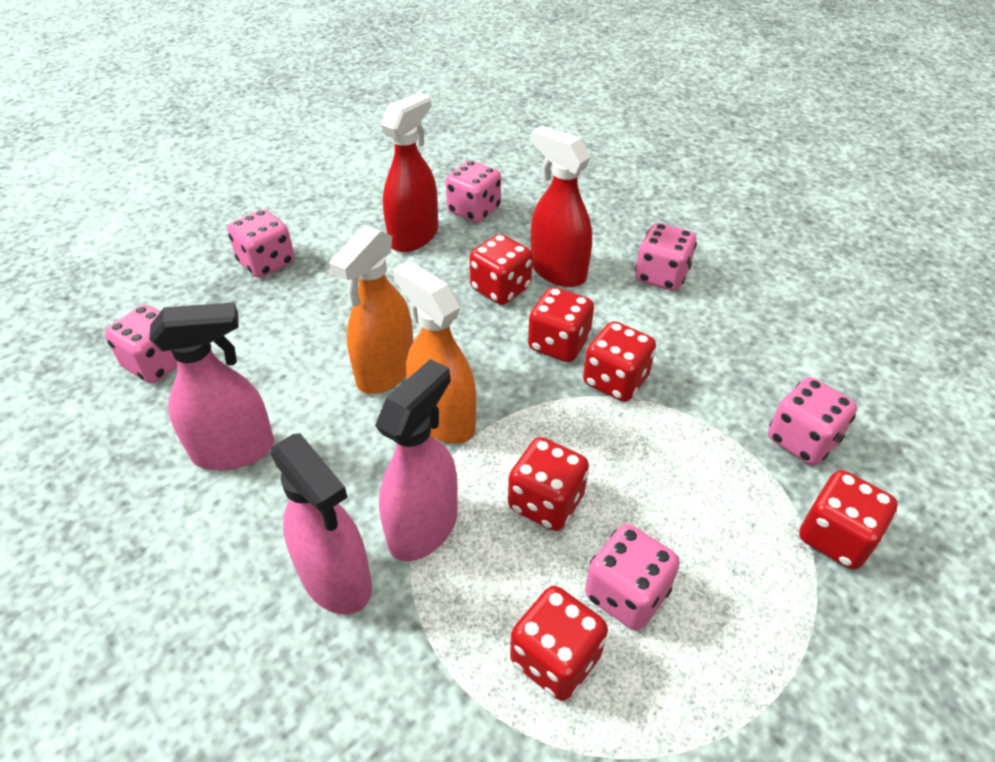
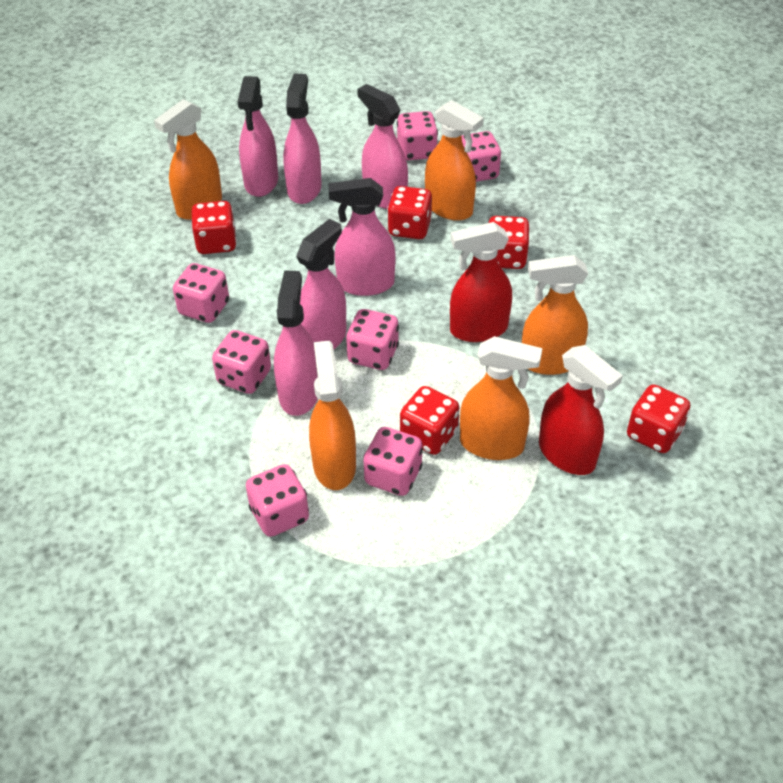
orange spray bottle: 2 -> 5
pink dice: 6 -> 7
pink spray bottle: 3 -> 6
red dice: 6 -> 5

